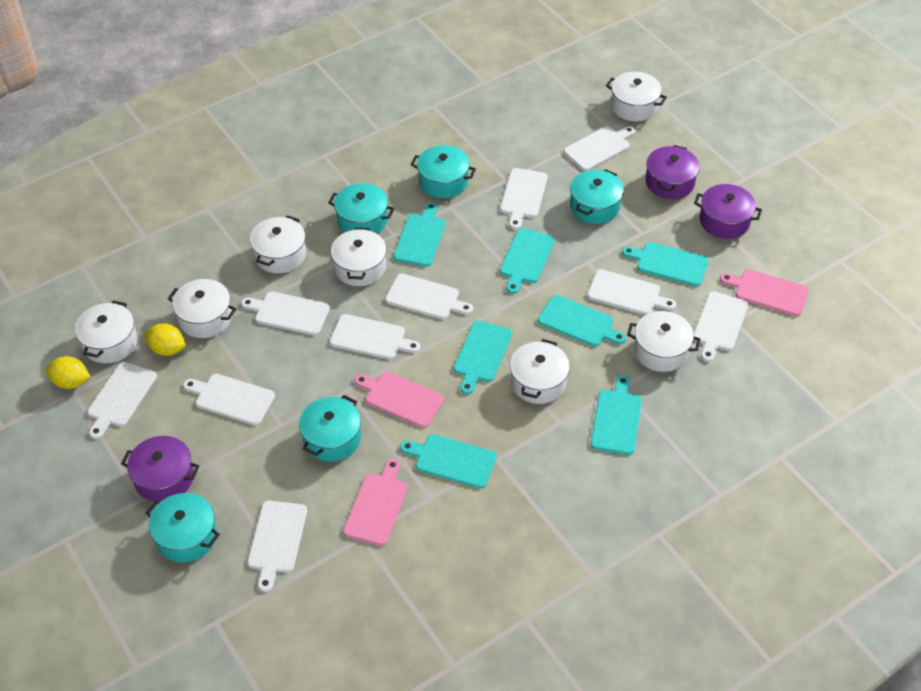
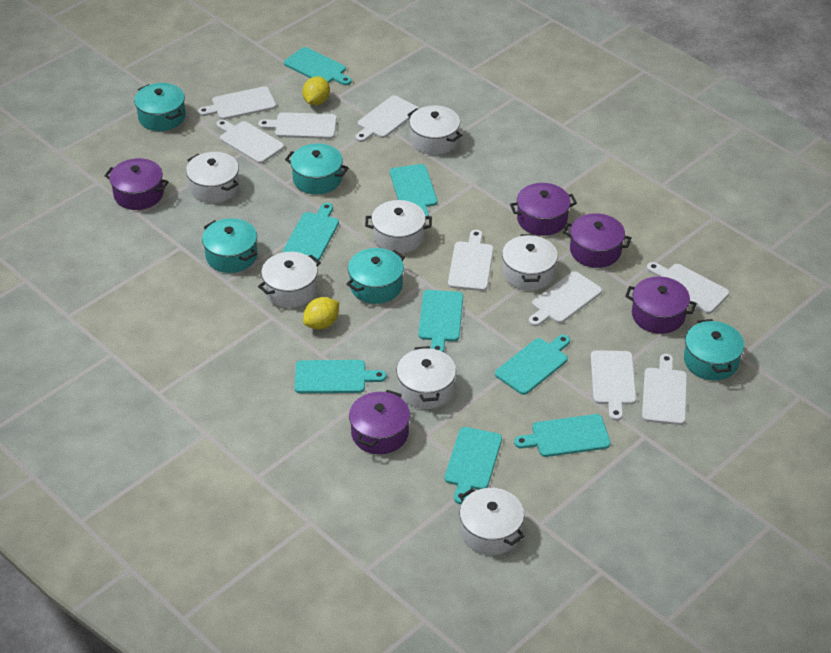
pink cutting board: 3 -> 0
purple pot: 3 -> 5
turquoise cutting board: 7 -> 8
white cutting board: 10 -> 9

